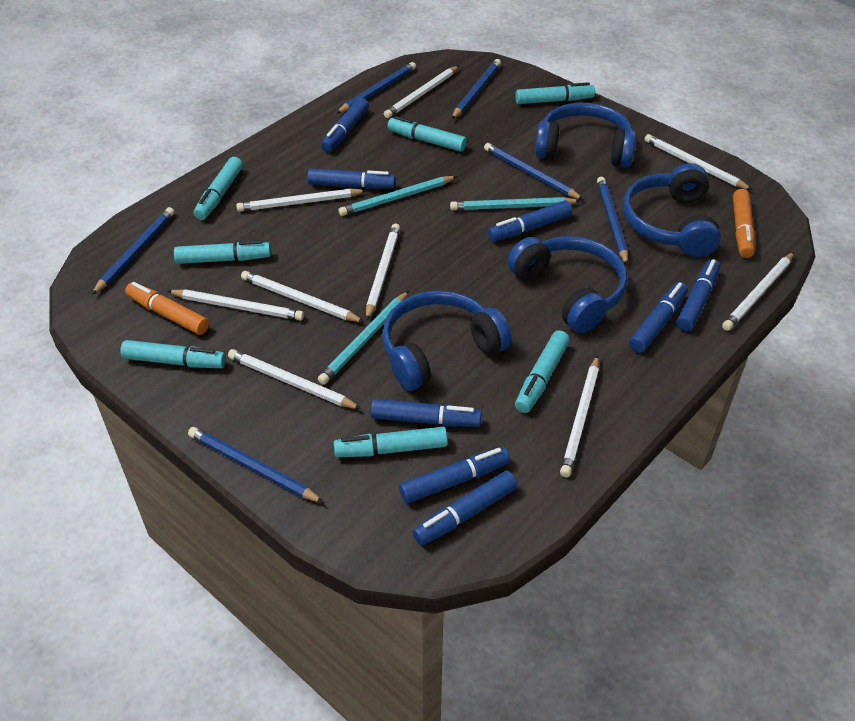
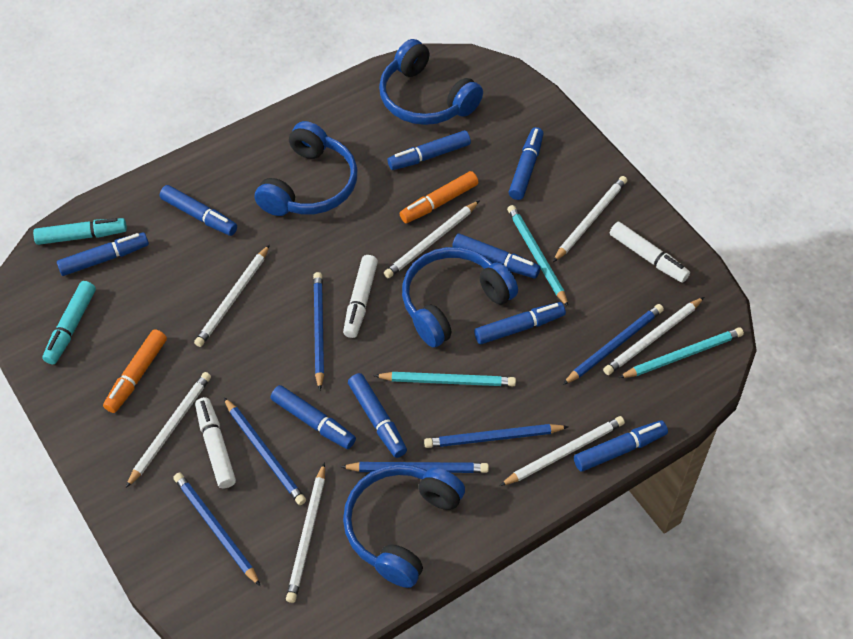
blue marker: 8 -> 9
turquoise marker: 7 -> 2
white marker: 0 -> 3
white pencil: 9 -> 7

